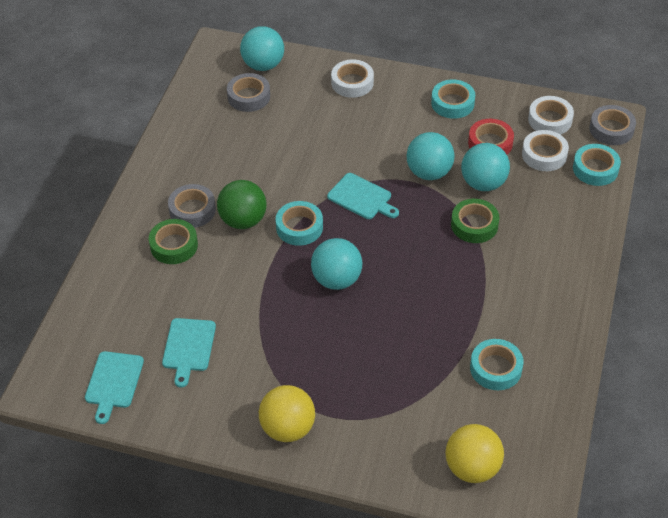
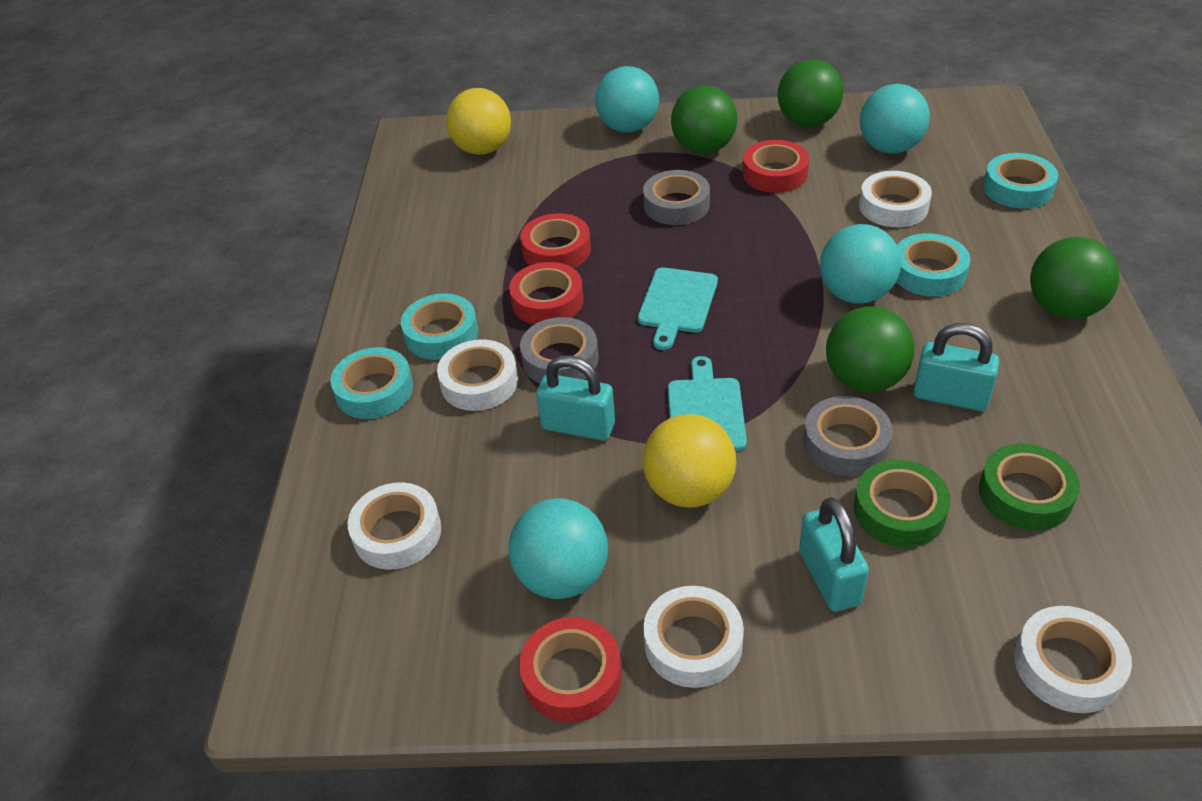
green ball: 1 -> 4
red tape: 1 -> 4
turquoise cutting board: 3 -> 2
turquoise padlock: 0 -> 3
white tape: 3 -> 5

